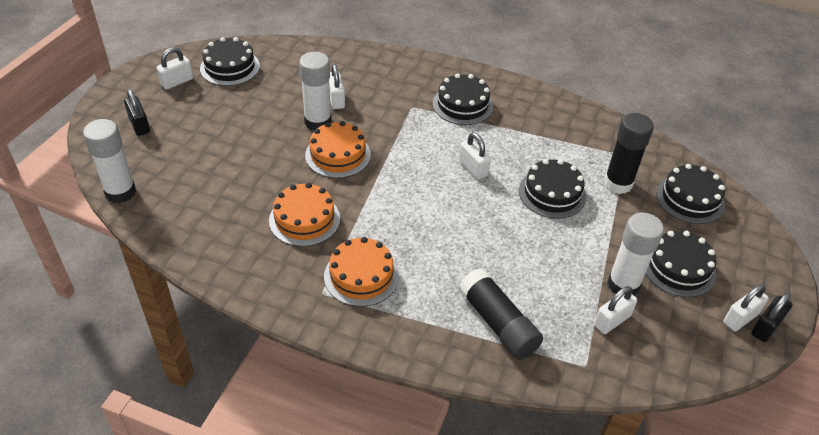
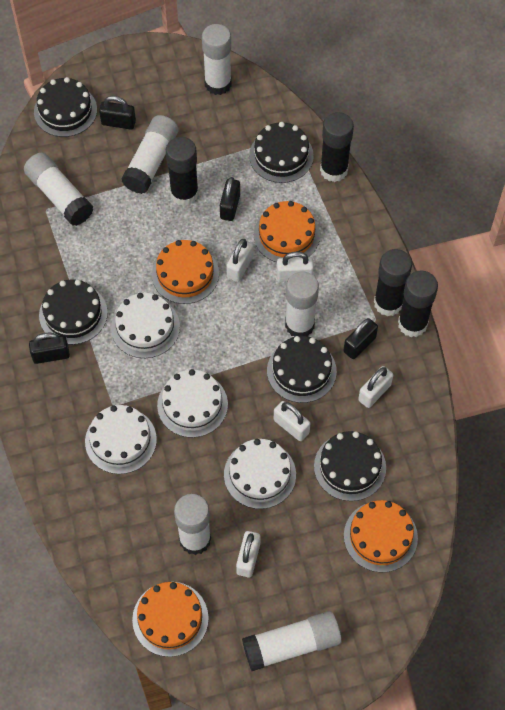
black glue stick: 2 -> 4
black padlock: 2 -> 4
orange cake: 3 -> 4
white cake: 0 -> 4
white glue stick: 3 -> 6

